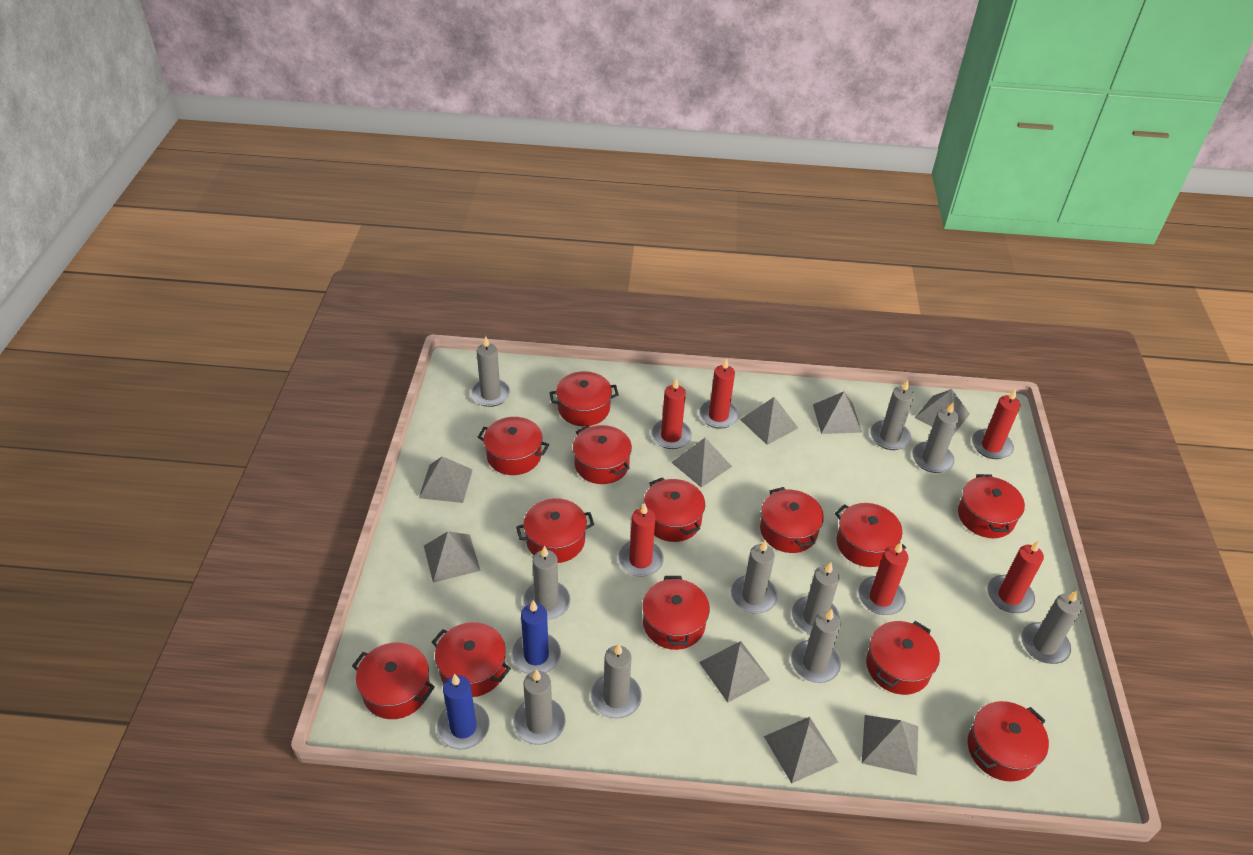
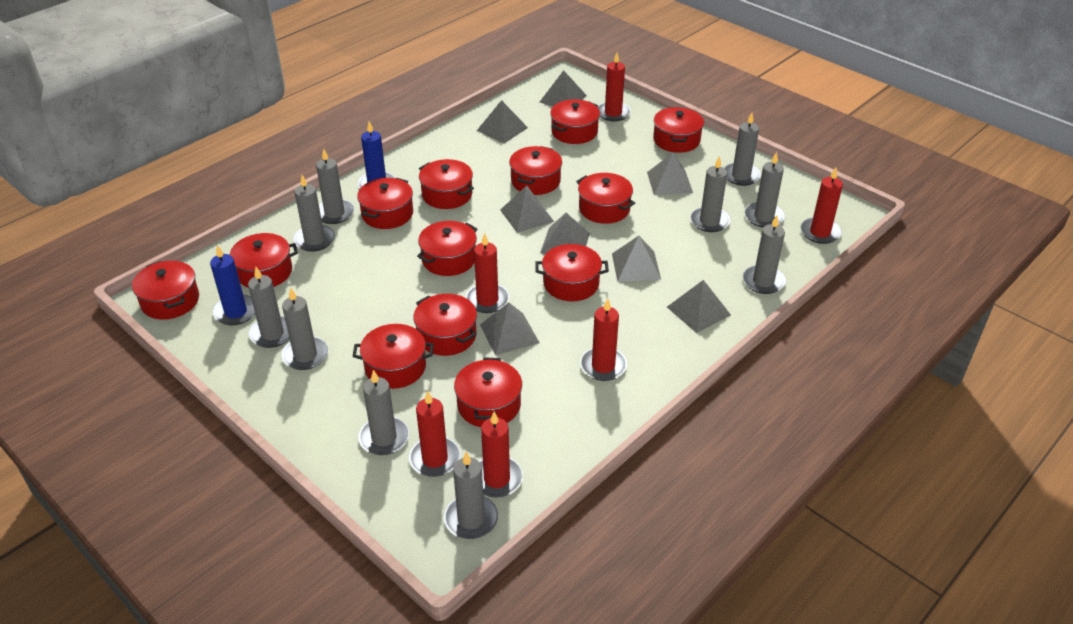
grey pyramid: 9 -> 8

